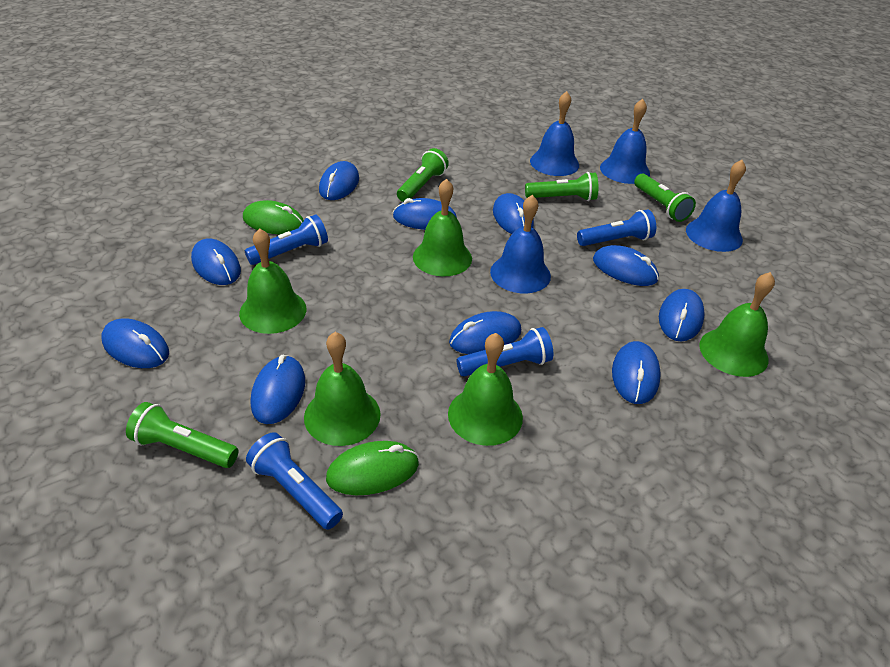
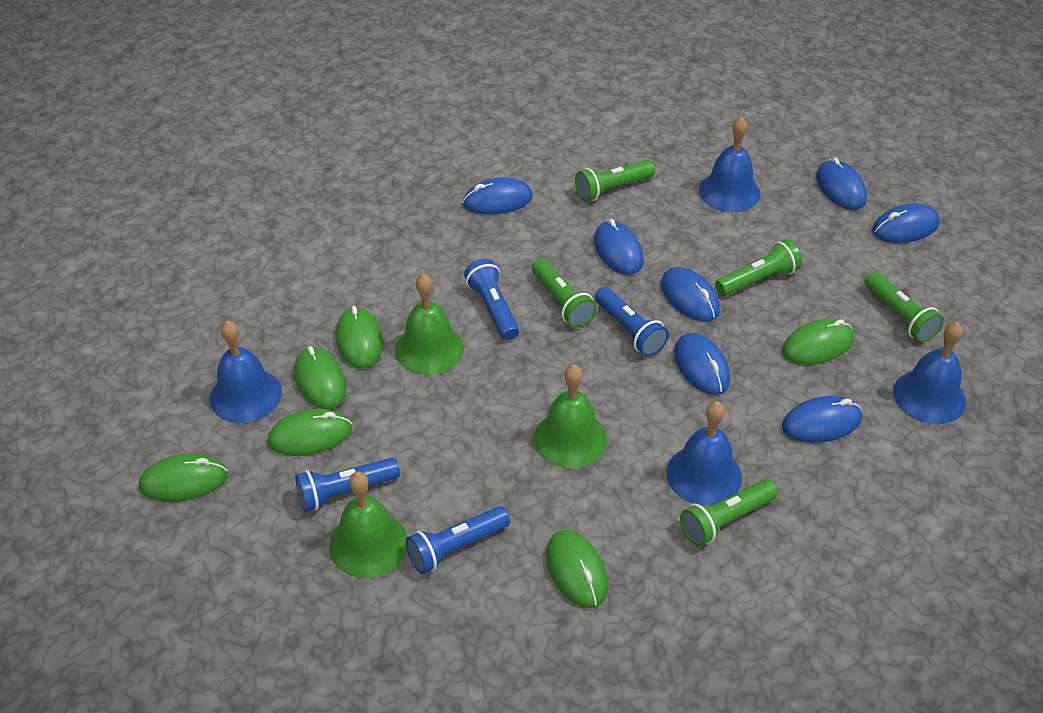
blue mouse: 10 -> 7
green bell: 5 -> 3
green flashlight: 4 -> 5
green mouse: 2 -> 6

